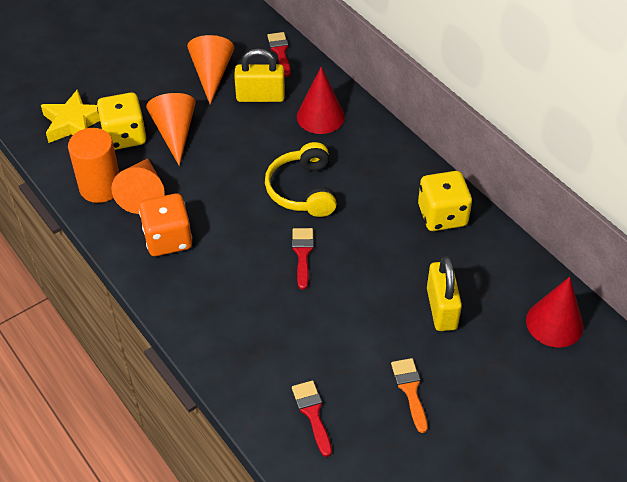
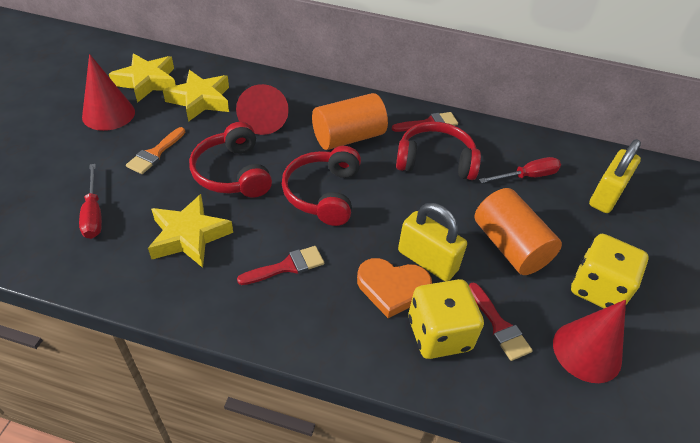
orange cone: 3 -> 0
orange cylinder: 1 -> 2
orange dice: 1 -> 0
orange heart: 0 -> 1
red cone: 2 -> 3
red headphones: 0 -> 3
red screwdriver: 0 -> 2
yellow headphones: 1 -> 0
yellow star: 1 -> 3

